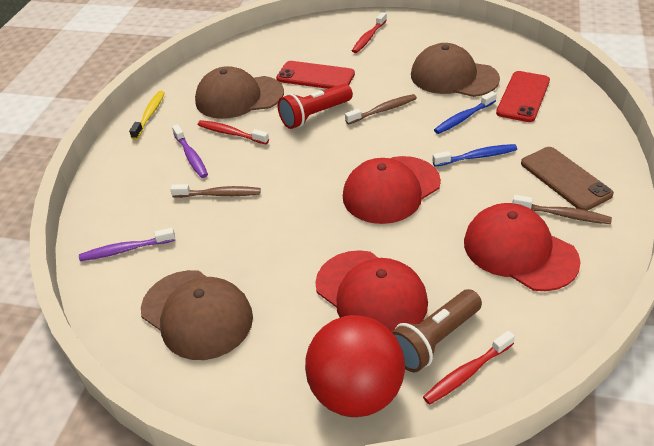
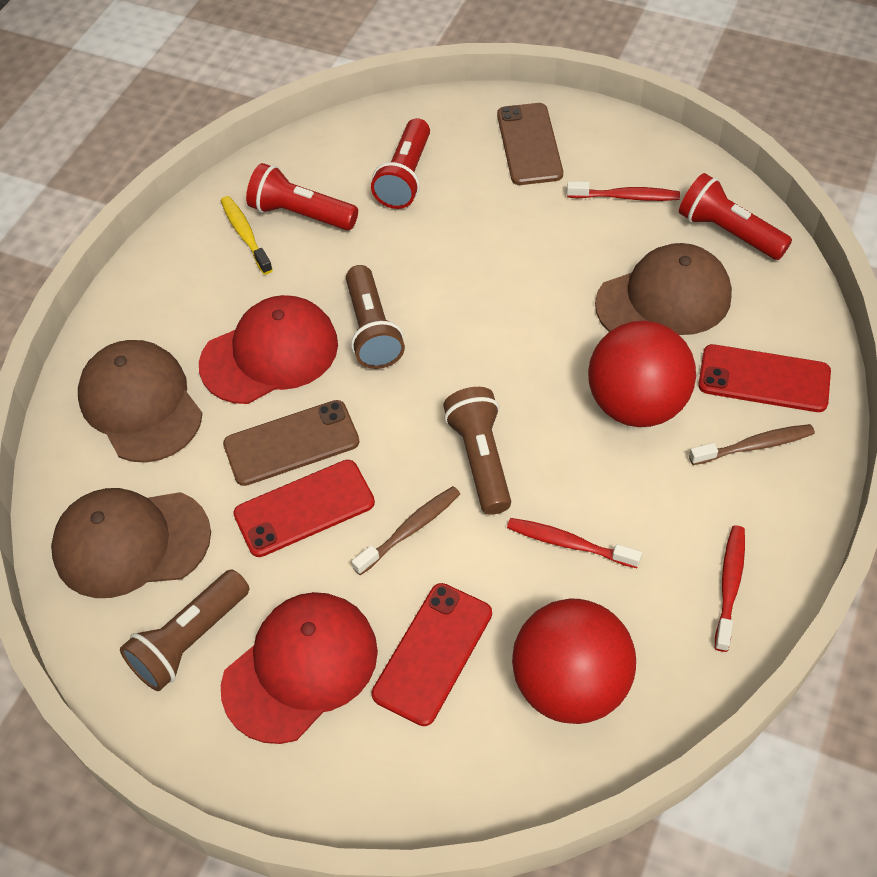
blue toothbrush: 2 -> 0
brown flashlight: 1 -> 3
brown phone: 1 -> 2
brown toothbrush: 3 -> 2
purple toothbrush: 2 -> 0
red ball: 1 -> 2
red cap: 3 -> 2
red flashlight: 1 -> 3
red phone: 2 -> 3

